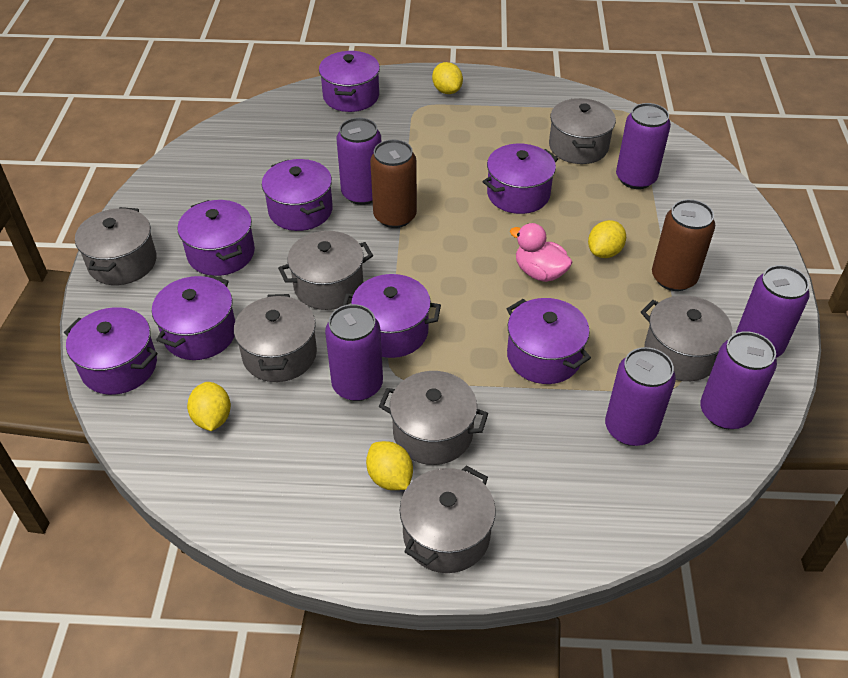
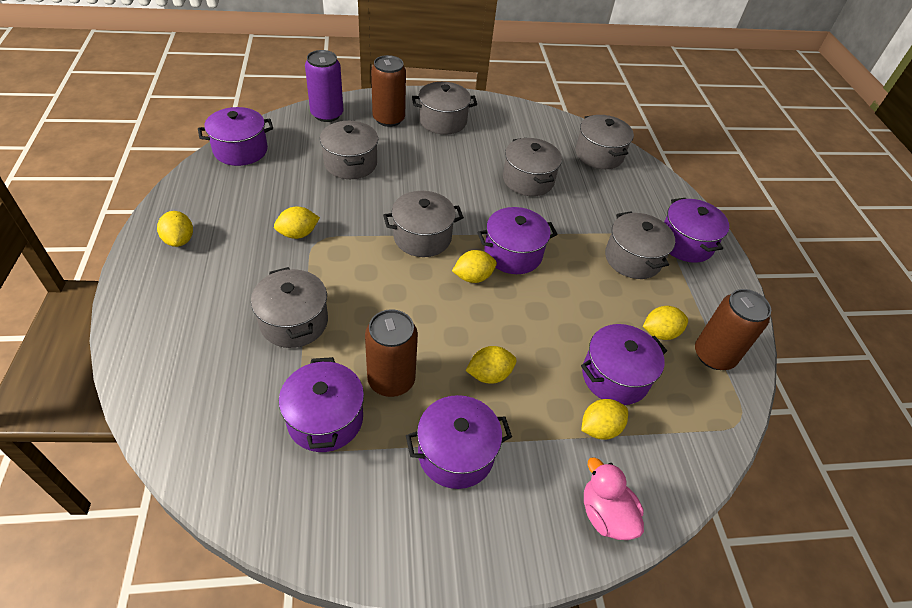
brown can: 2 -> 3
purple can: 6 -> 1
purple pot: 8 -> 6
yellow lemon: 4 -> 6

